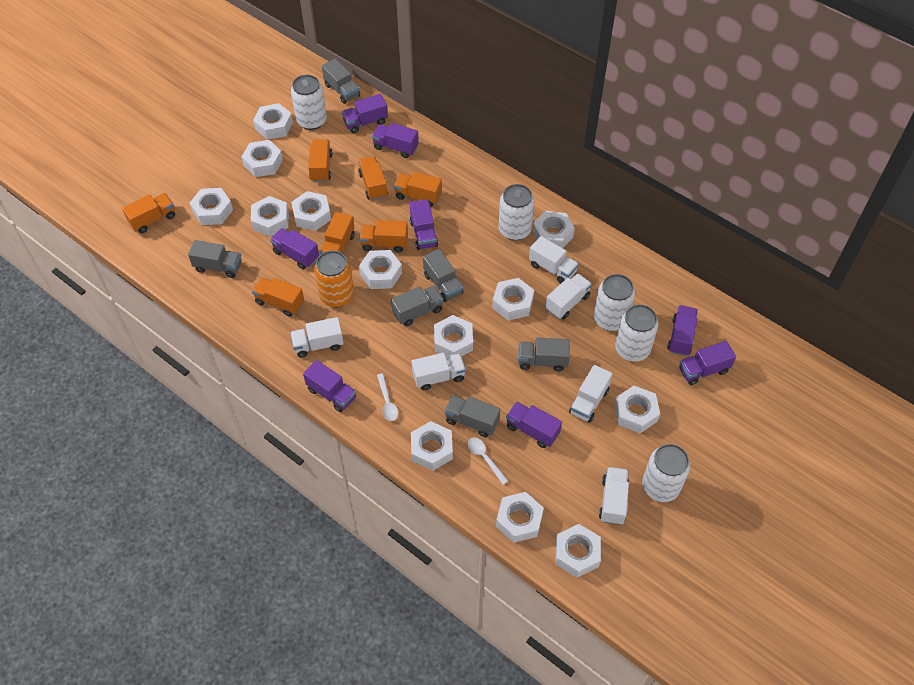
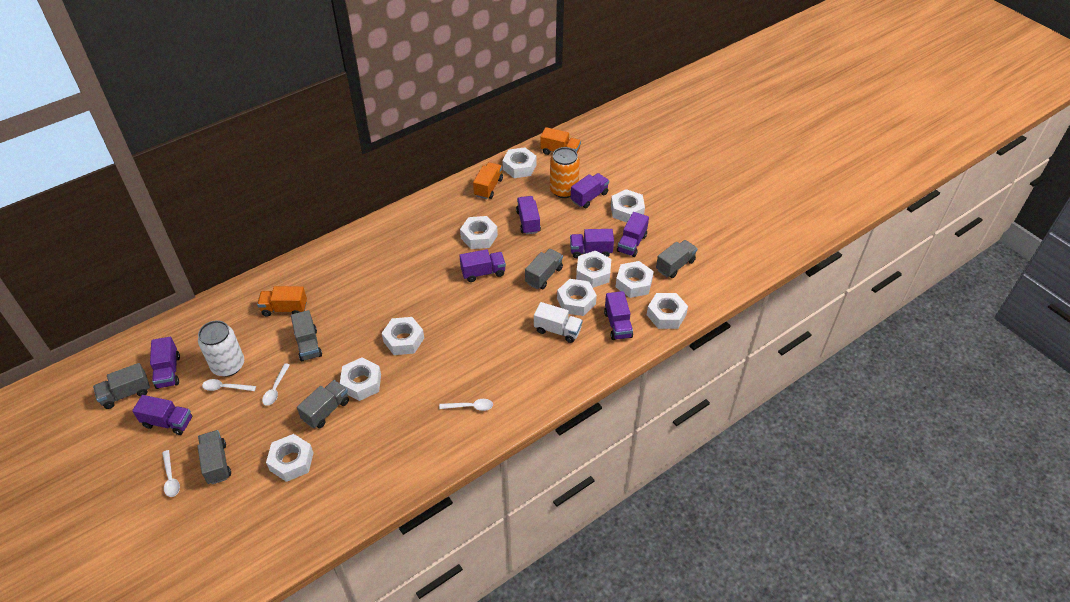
orange truck: 7 -> 3
white can: 5 -> 1
white nut: 13 -> 10
white spoon: 2 -> 4
white truck: 6 -> 1

